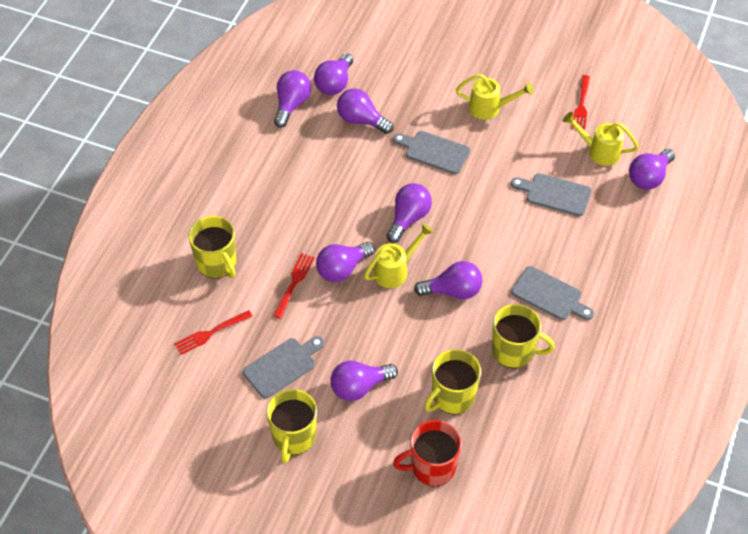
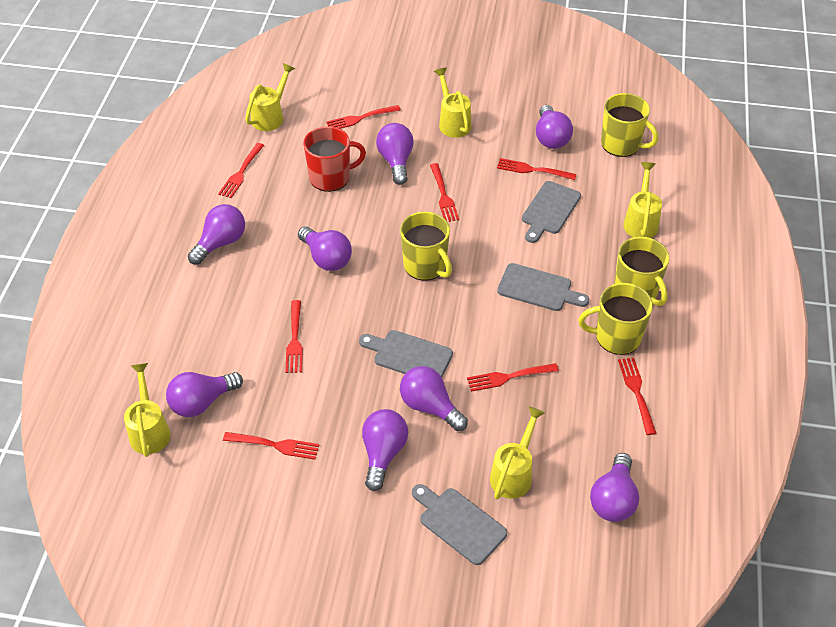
red fork: 3 -> 8
yellow watering can: 3 -> 5

